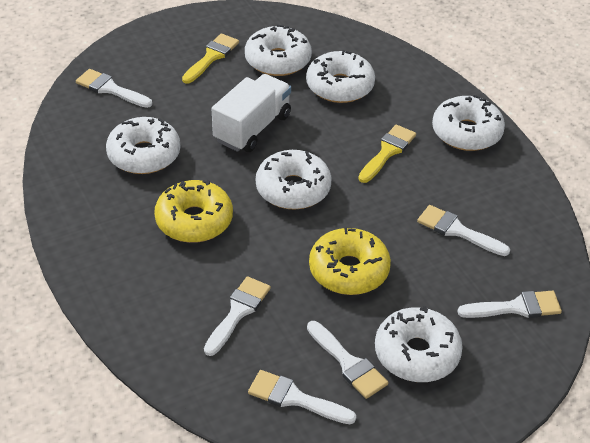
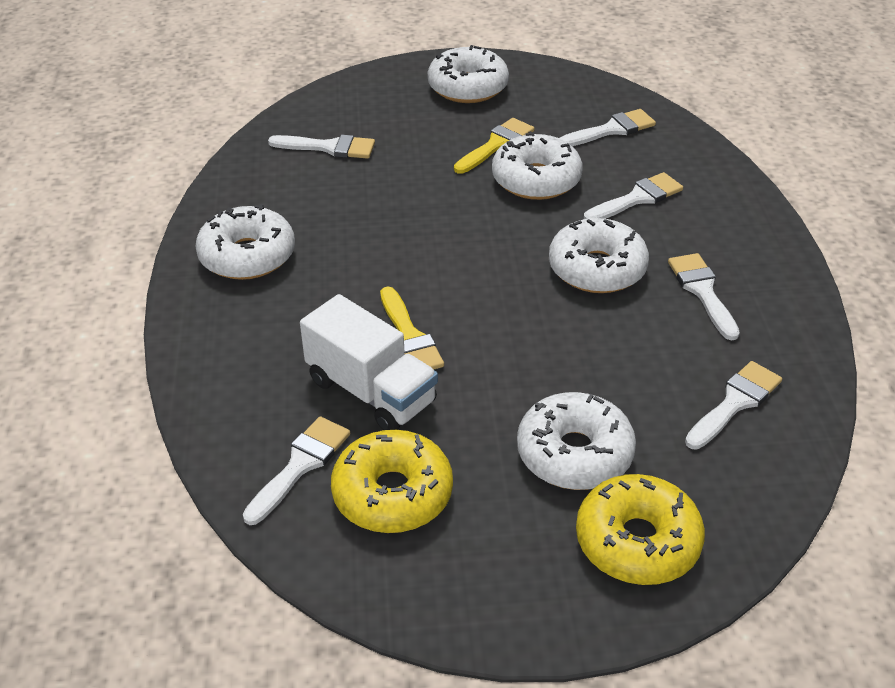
white donut: 6 -> 5

